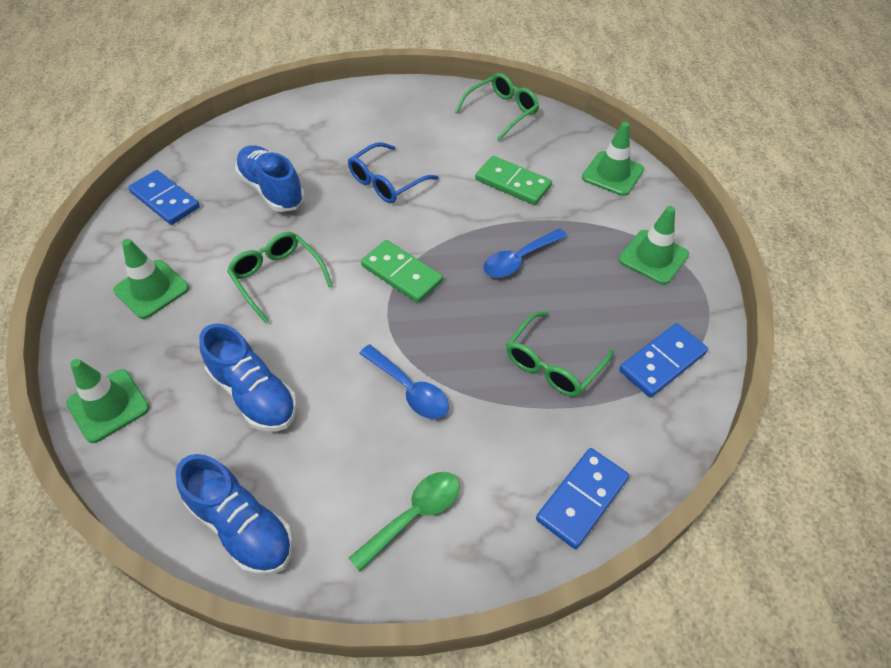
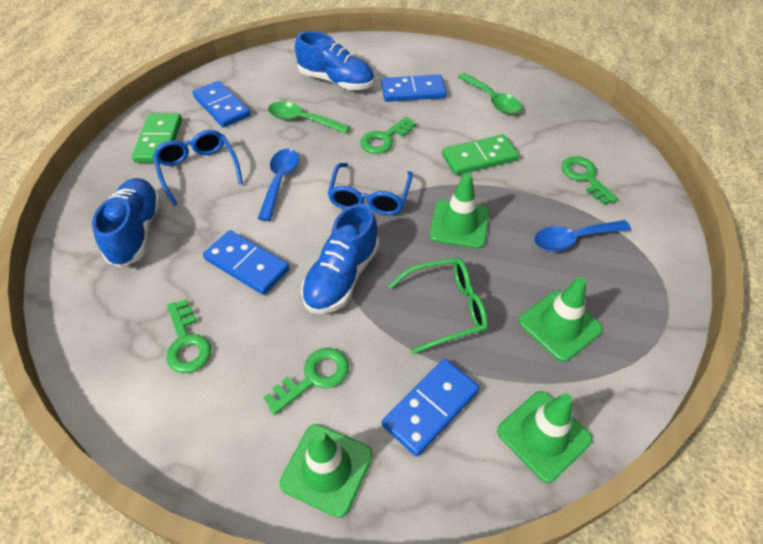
blue domino: 3 -> 4
blue glasses: 1 -> 2
green glasses: 3 -> 1
green key: 0 -> 4
green spoon: 1 -> 2

